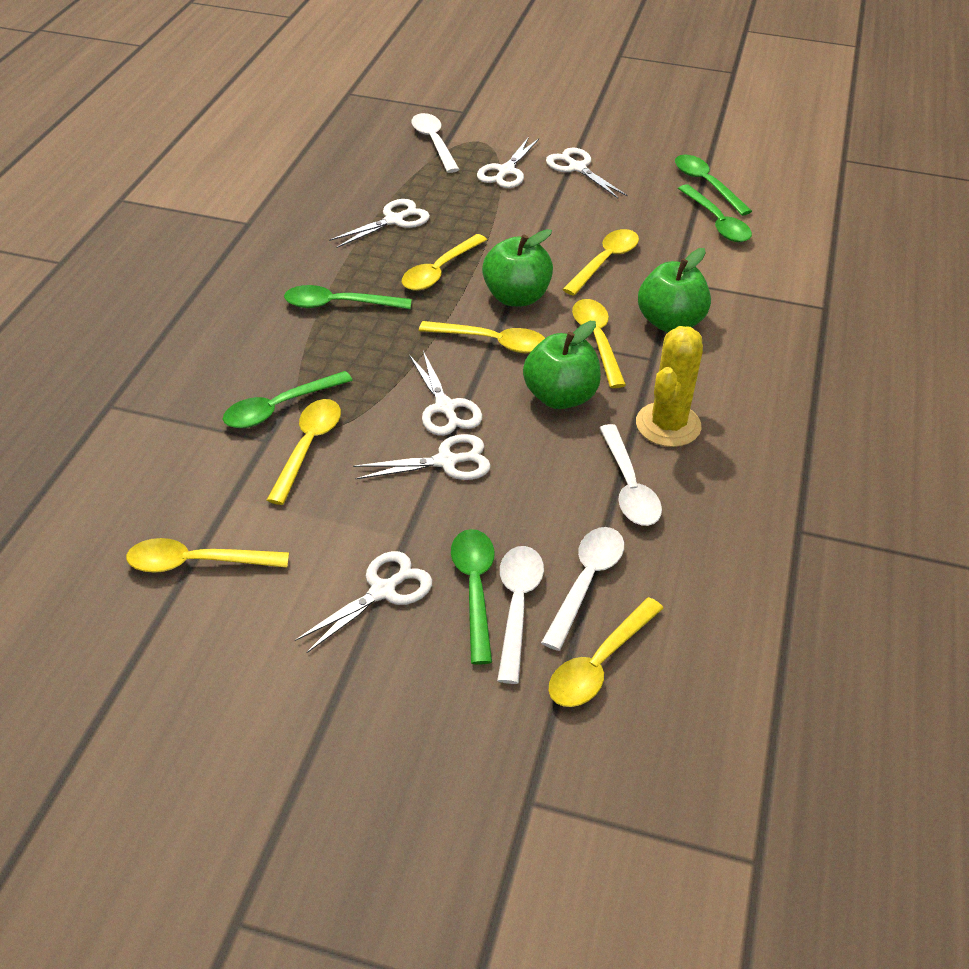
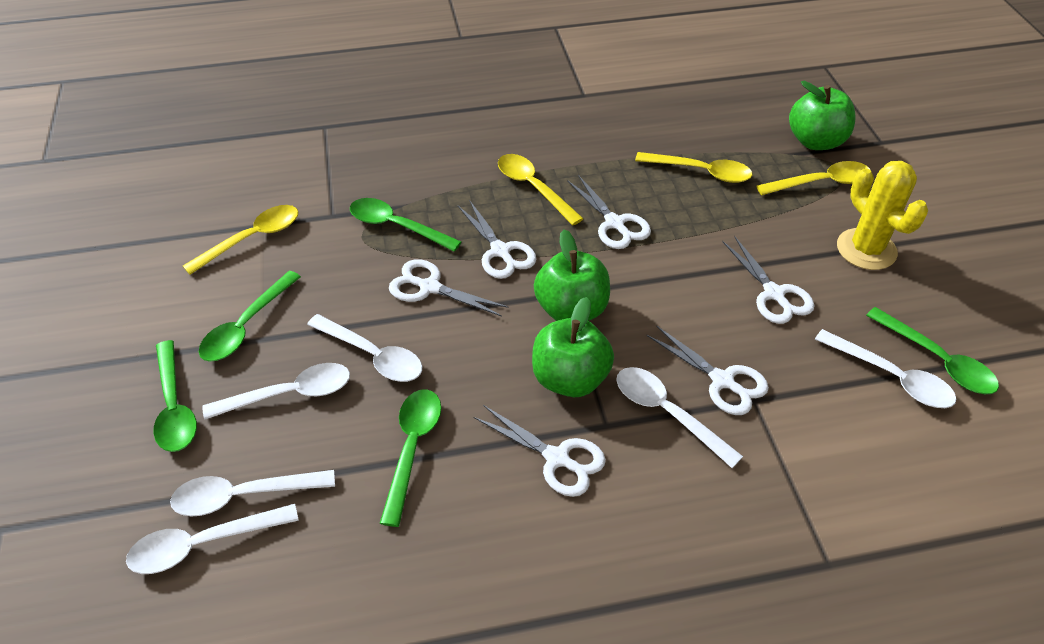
white spoon: 4 -> 6
yellow spoon: 7 -> 4

